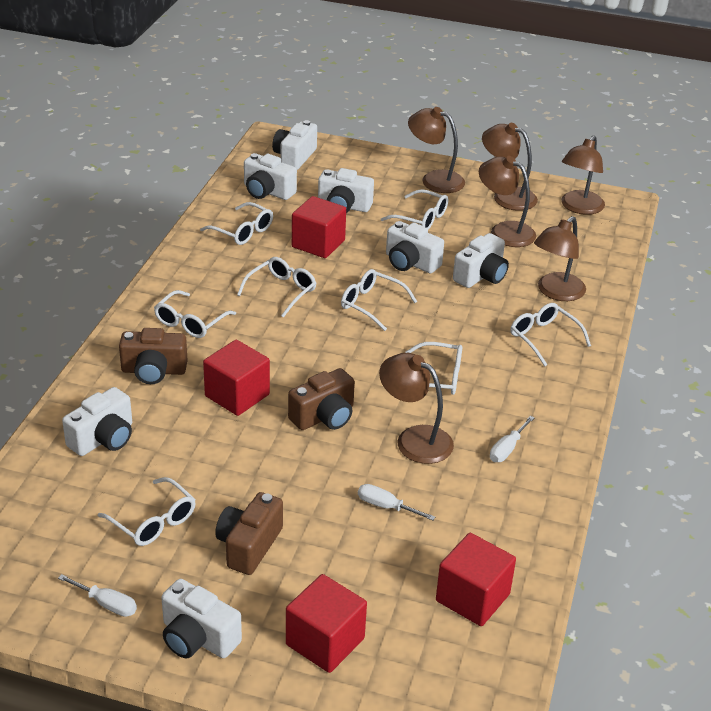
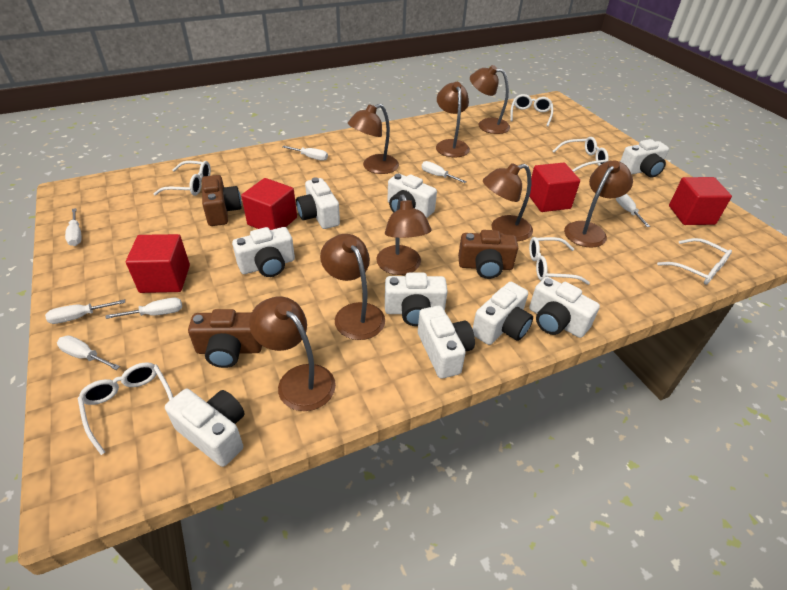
brown lamp: 6 -> 8
white camera: 7 -> 9
white glasses: 8 -> 6
white screwdriver: 3 -> 7

